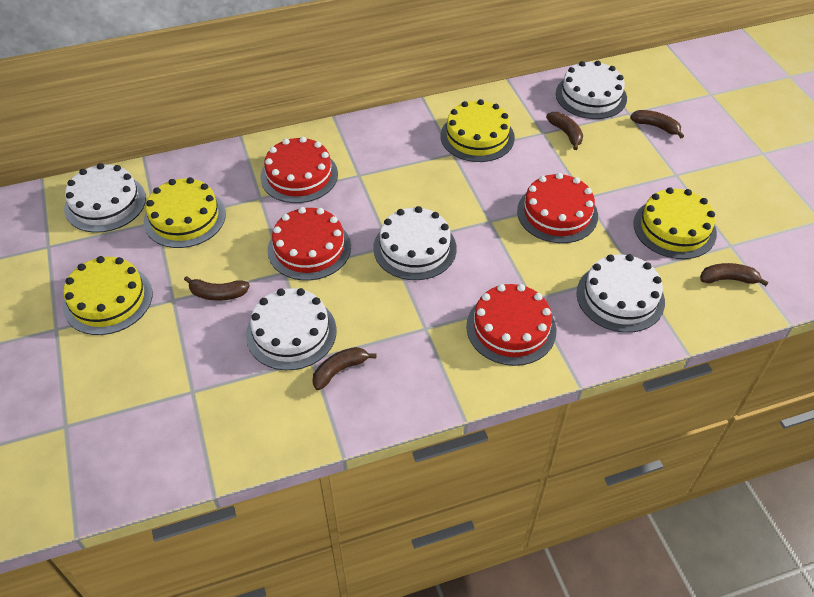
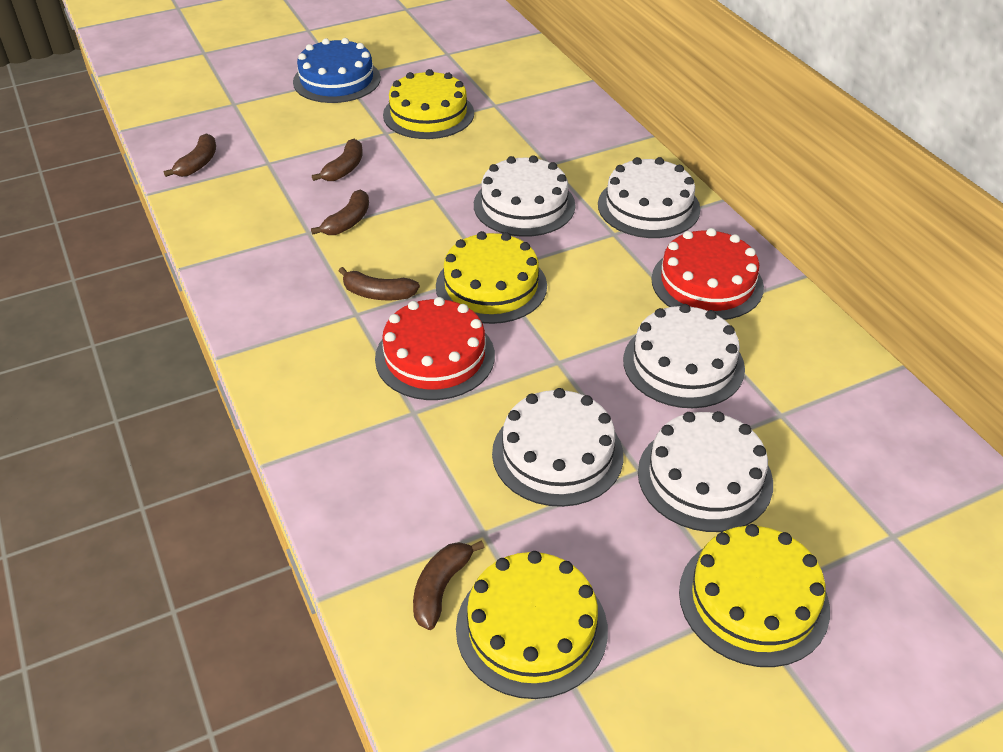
blue cake: 0 -> 1
red cake: 4 -> 2

